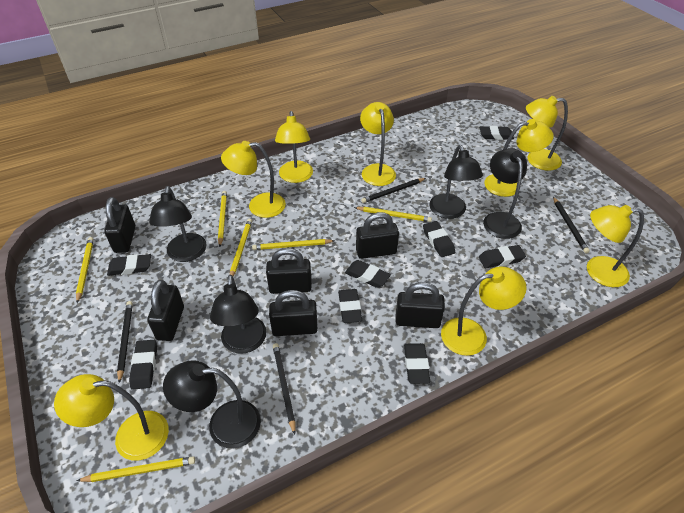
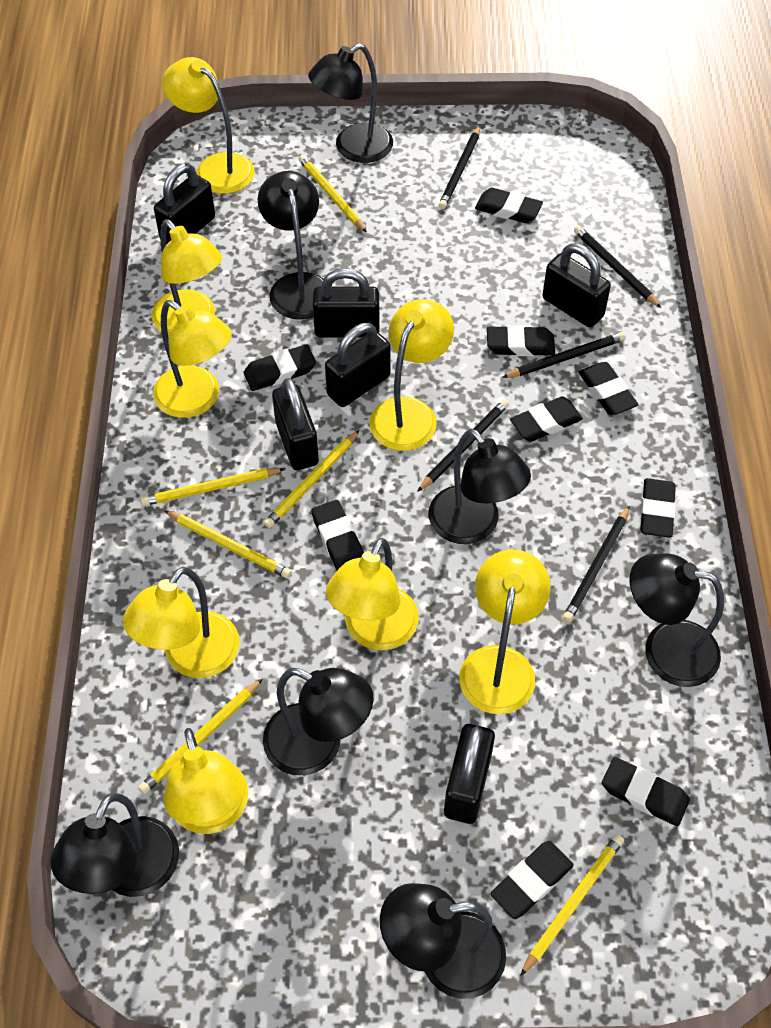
black eraser: 8 -> 9
black lamp: 5 -> 7
black pencil: 4 -> 5

